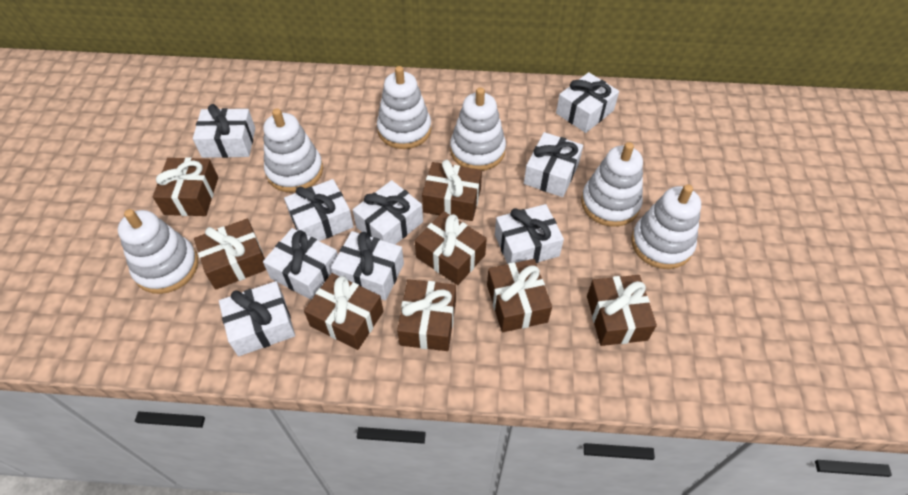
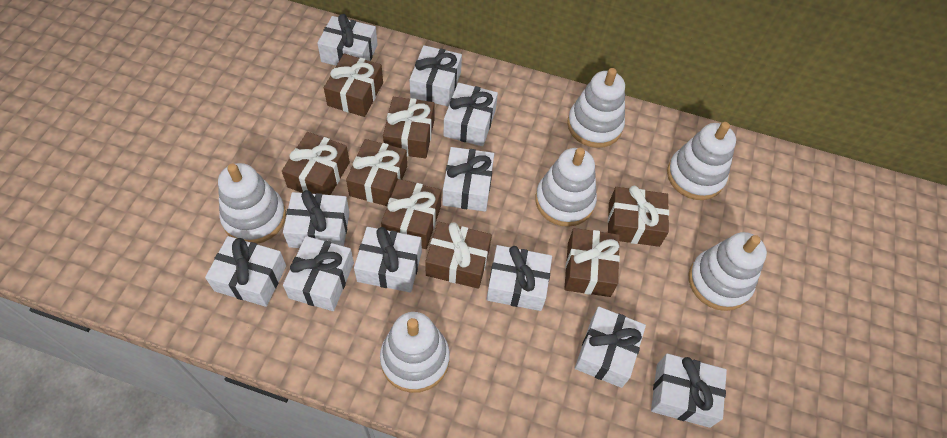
white gift: 9 -> 11

